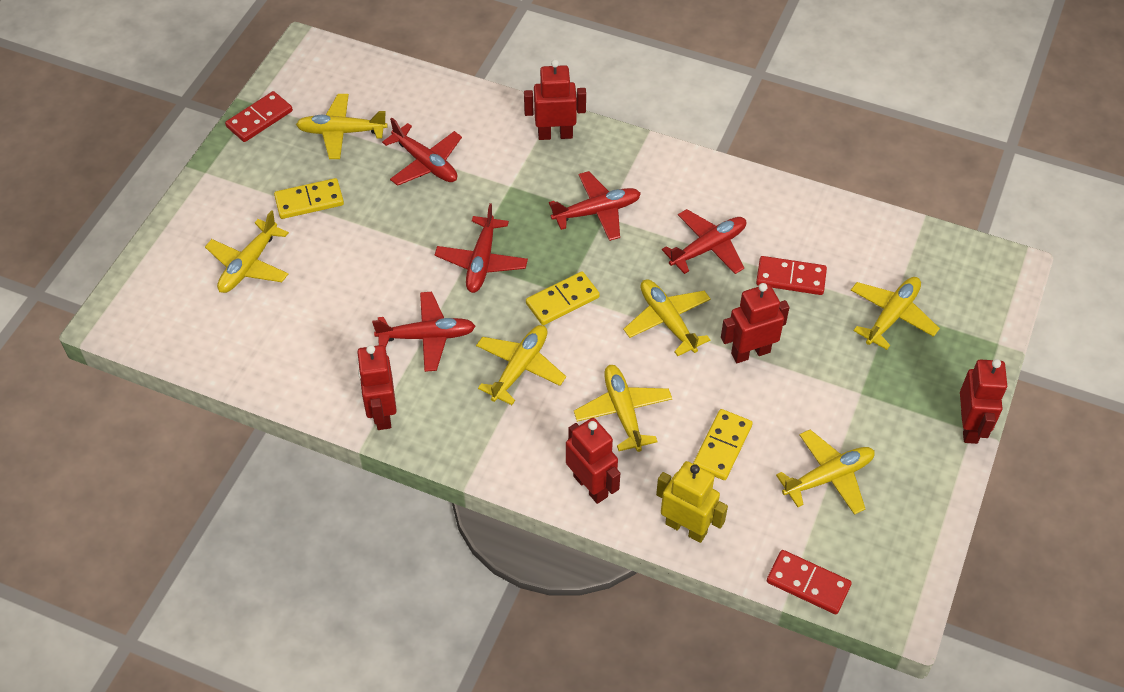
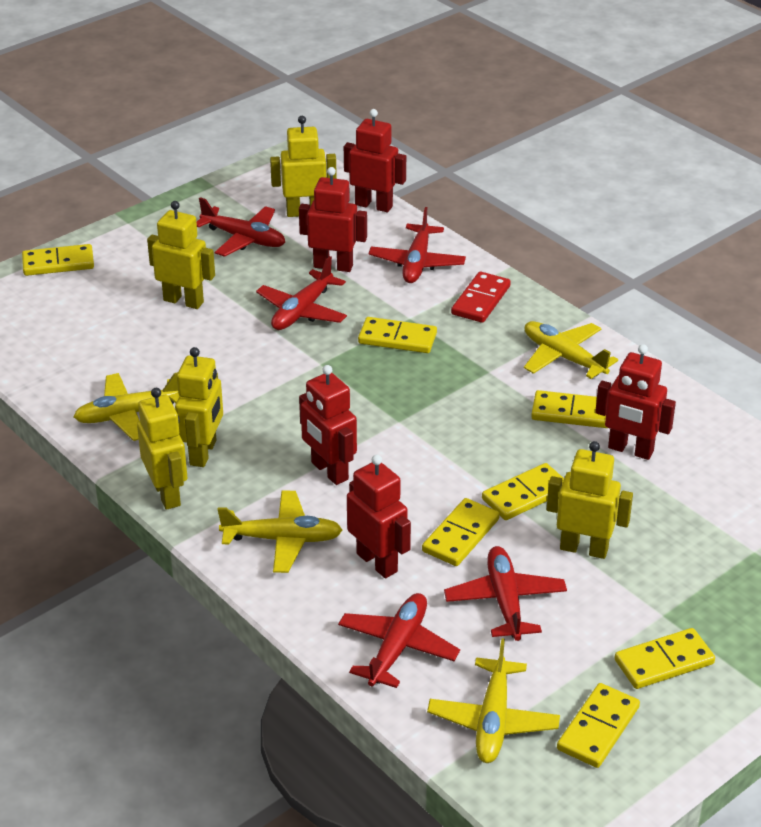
red domino: 3 -> 1
yellow domino: 3 -> 7
yellow plane: 7 -> 4
yellow robot: 1 -> 5

